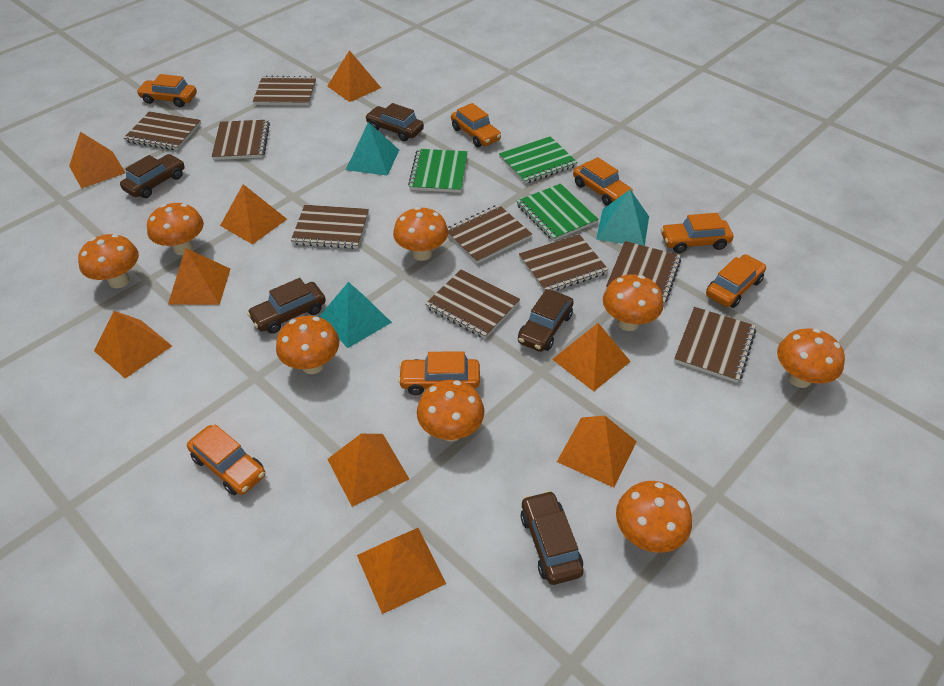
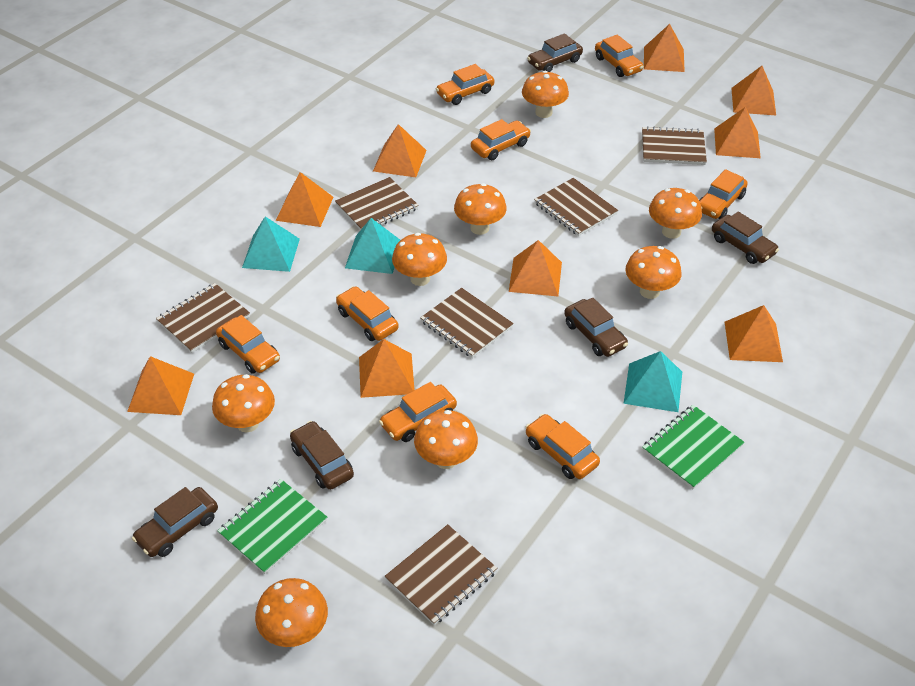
brown notebook: 9 -> 6
green notebook: 3 -> 2
orange car: 7 -> 8

